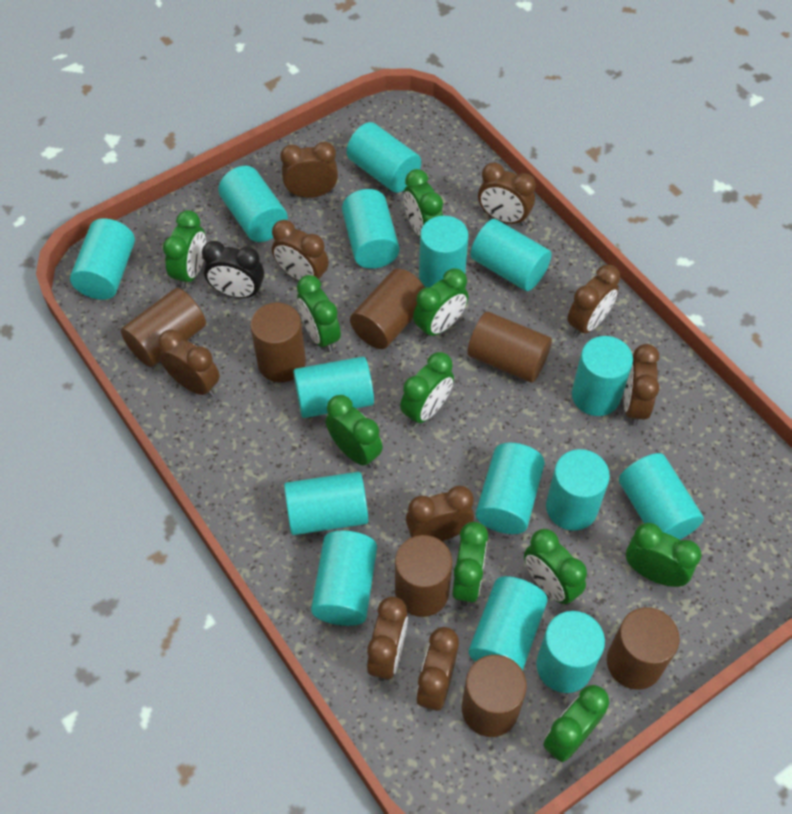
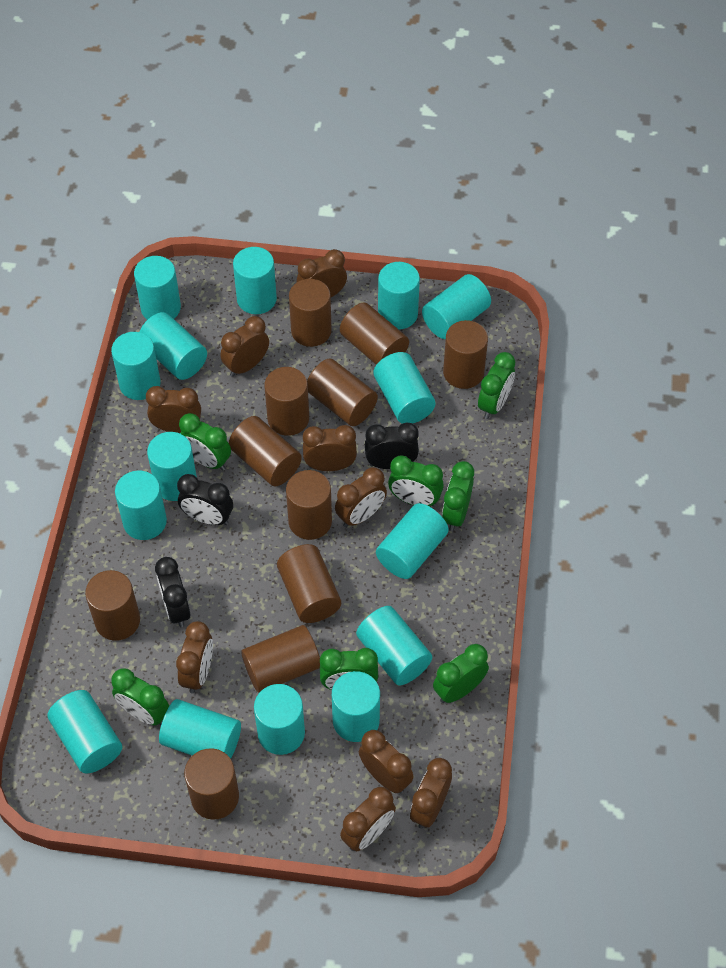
black clock: 1 -> 3
brown cylinder: 7 -> 11
green clock: 10 -> 7

